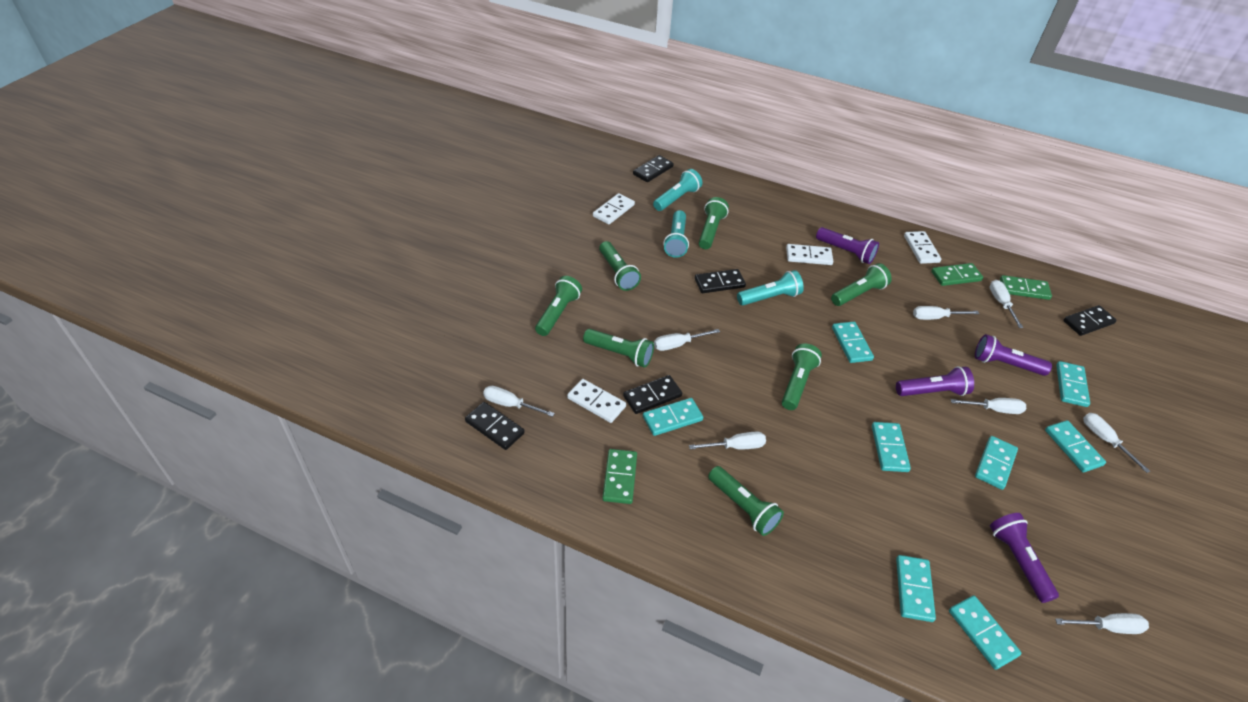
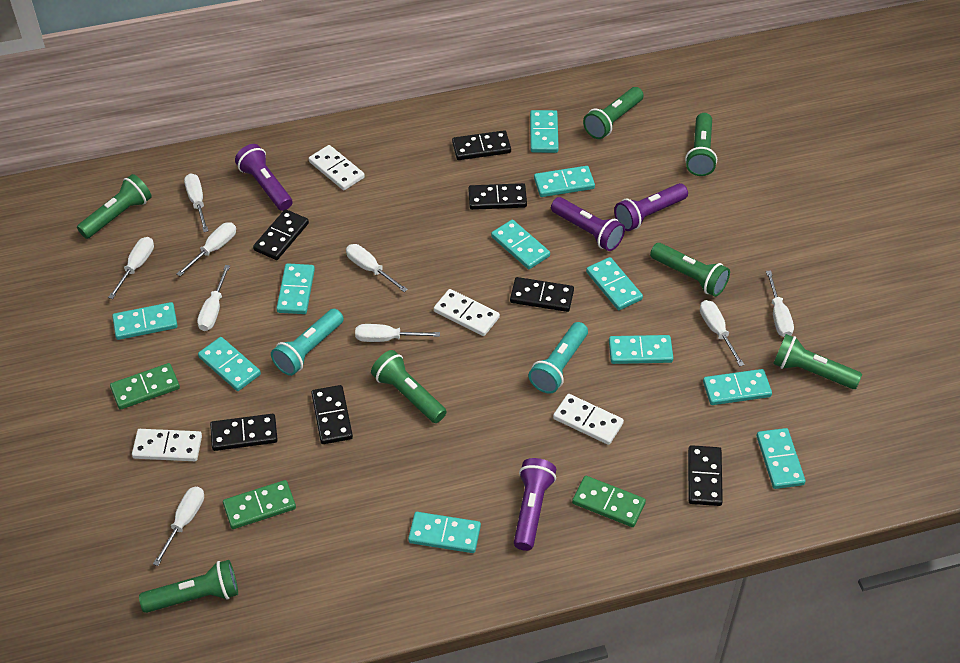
black domino: 5 -> 7
turquoise domino: 8 -> 11
turquoise flashlight: 3 -> 2
white screwdriver: 8 -> 9

